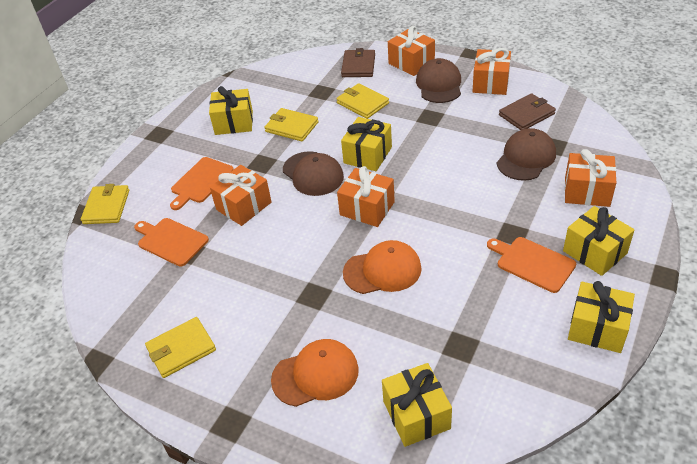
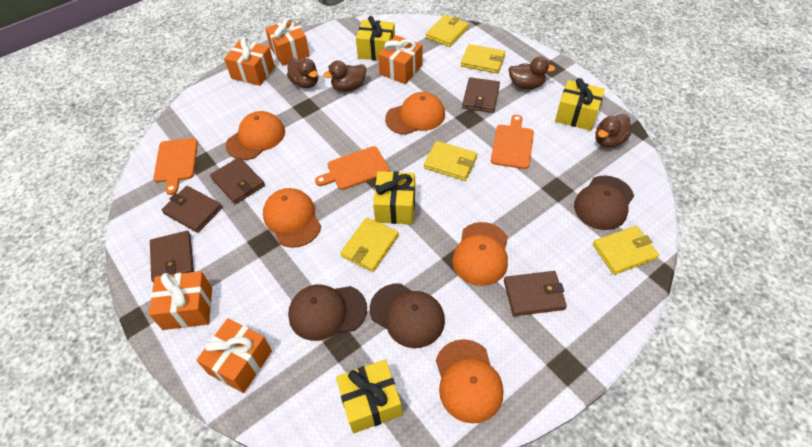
brown duck: 0 -> 4
brown wallet: 2 -> 5
orange cap: 2 -> 5
yellow gift: 5 -> 4
yellow wallet: 4 -> 5

